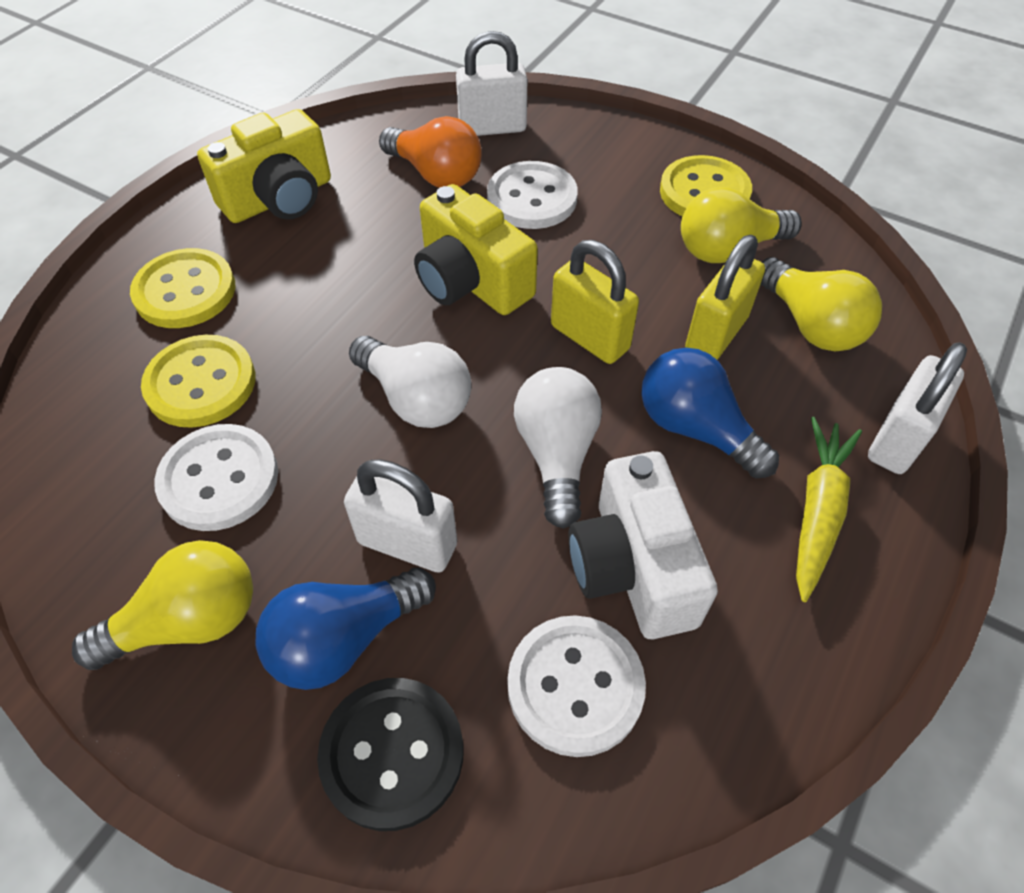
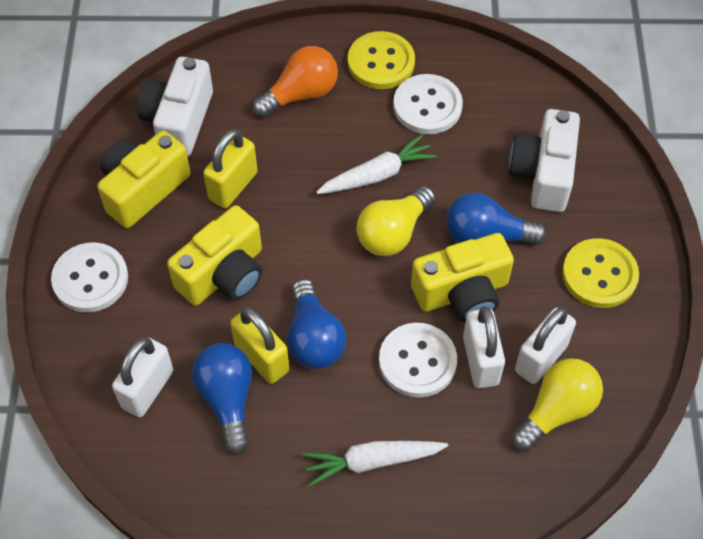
black button: 1 -> 0
blue light bulb: 2 -> 3
white camera: 1 -> 2
white carrot: 0 -> 2
white light bulb: 2 -> 0
yellow button: 3 -> 2
yellow camera: 2 -> 3
yellow carrot: 1 -> 0
yellow light bulb: 3 -> 2

